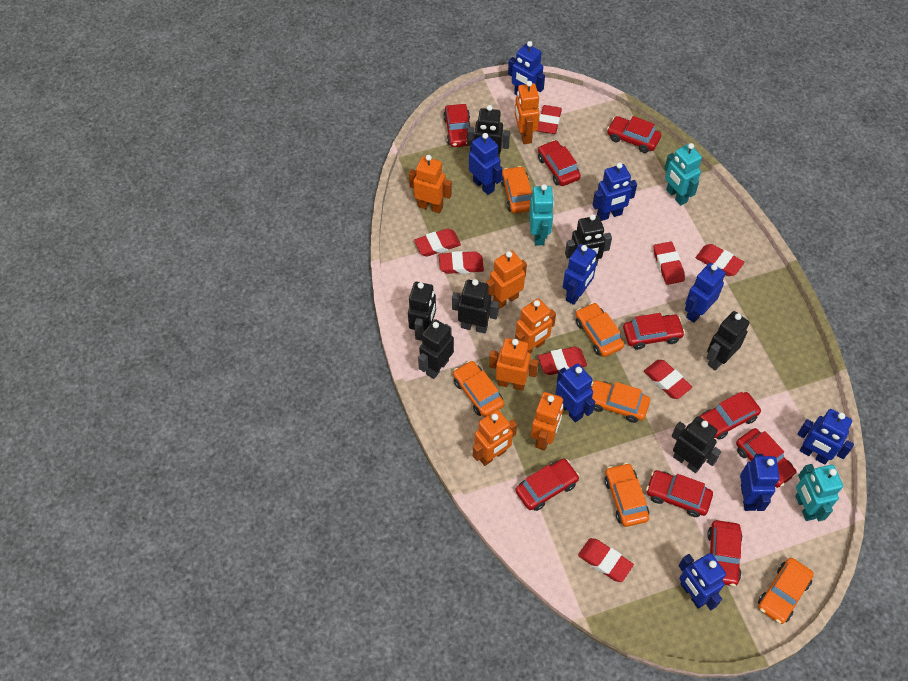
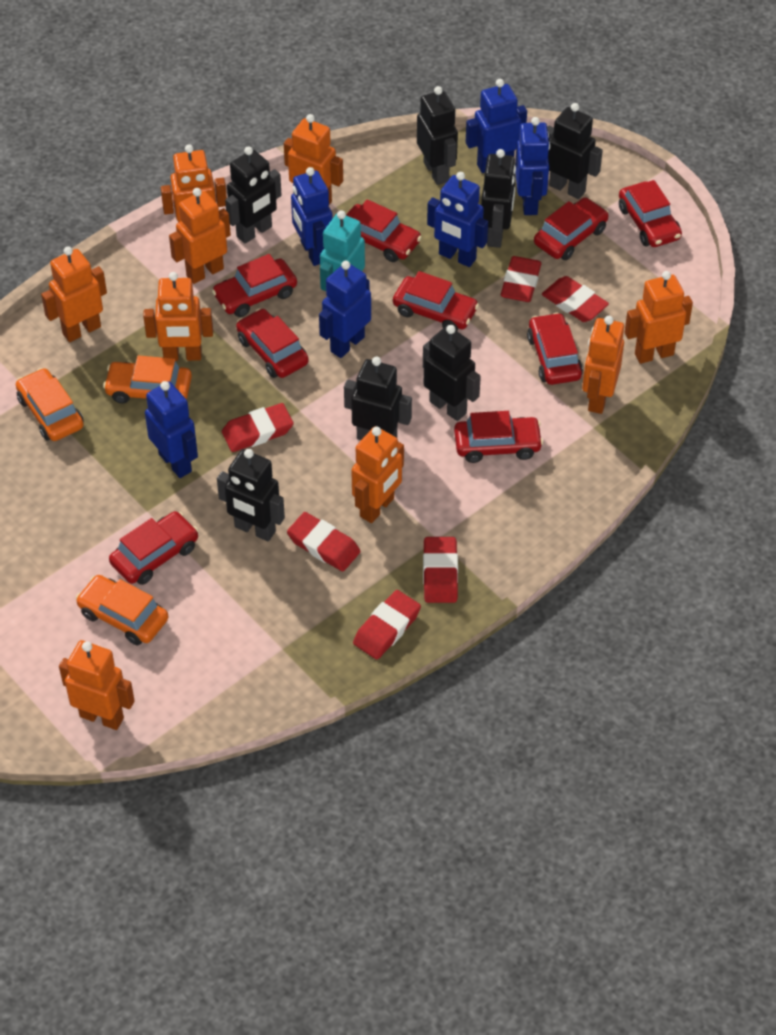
blue robot: 9 -> 6
orange car: 6 -> 3
orange robot: 7 -> 9
red eraser: 8 -> 6
turquoise robot: 3 -> 1

